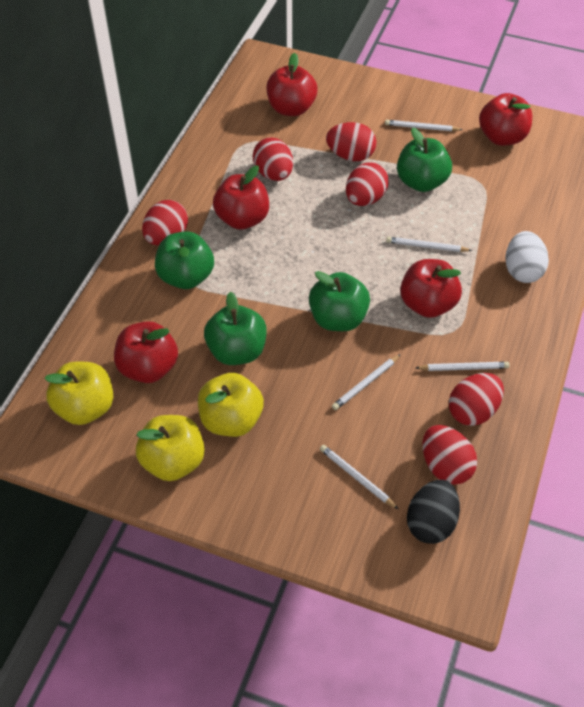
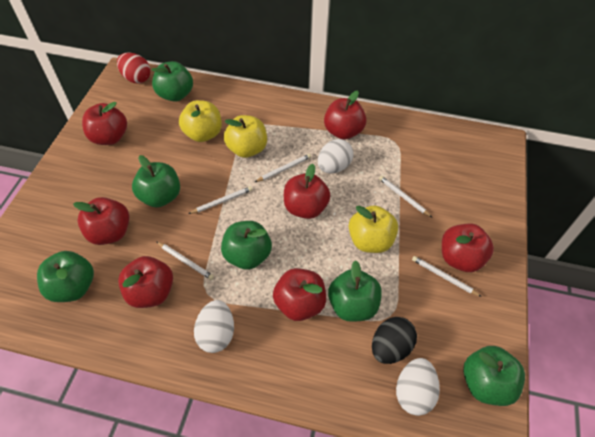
green apple: 4 -> 6
red apple: 5 -> 7
red egg: 6 -> 1
white egg: 1 -> 3

